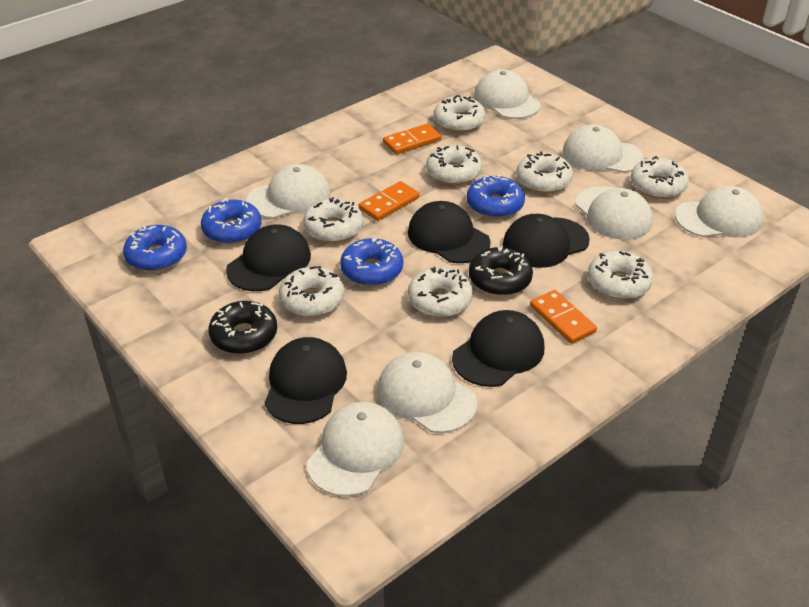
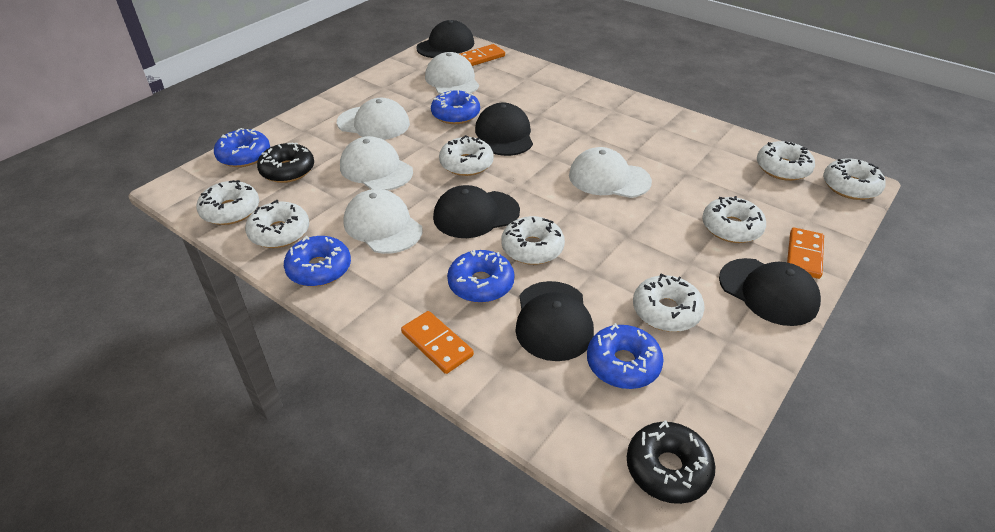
blue donut: 4 -> 5
white cap: 7 -> 5

